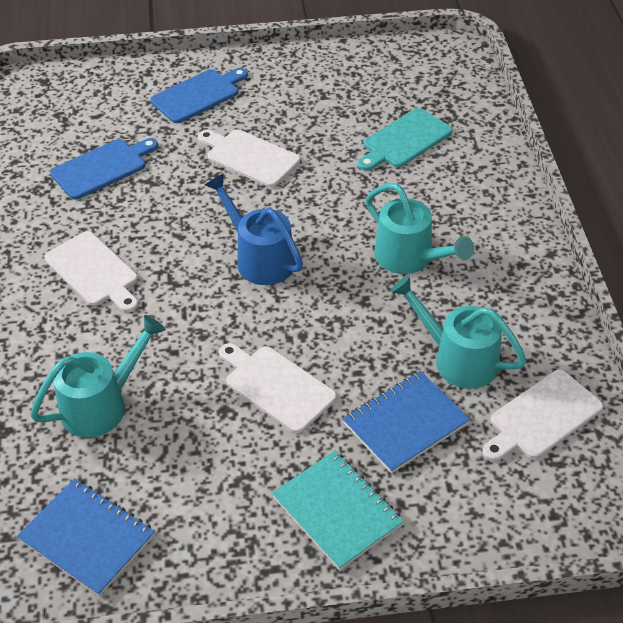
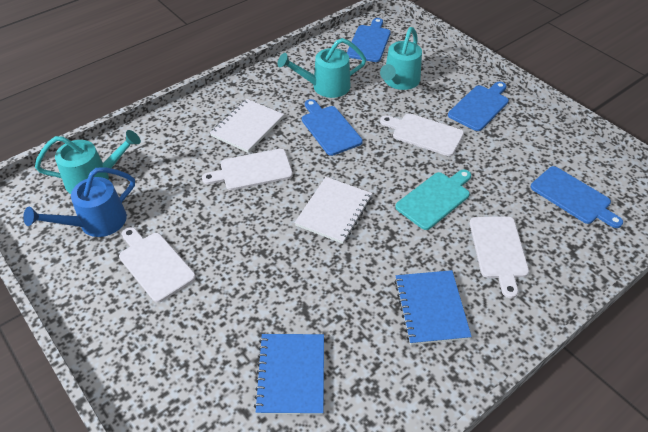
blue cutting board: 2 -> 4
turquoise notebook: 1 -> 0
white notebook: 0 -> 2

